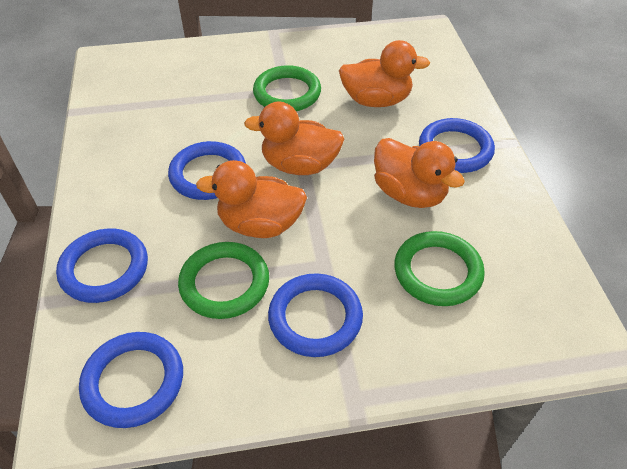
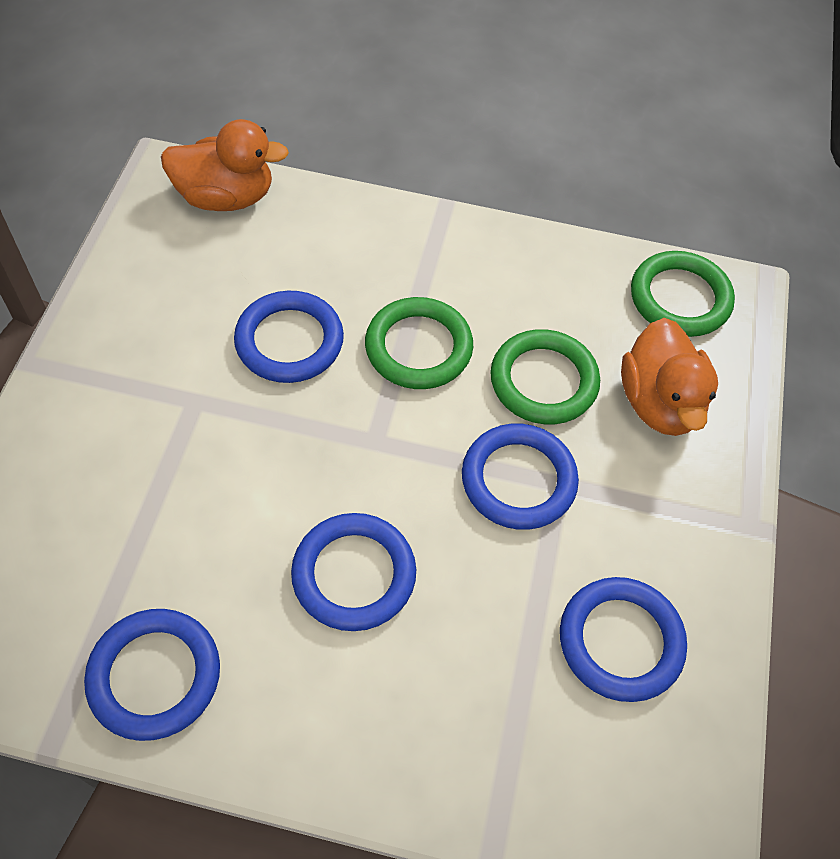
orange duck: 4 -> 2

